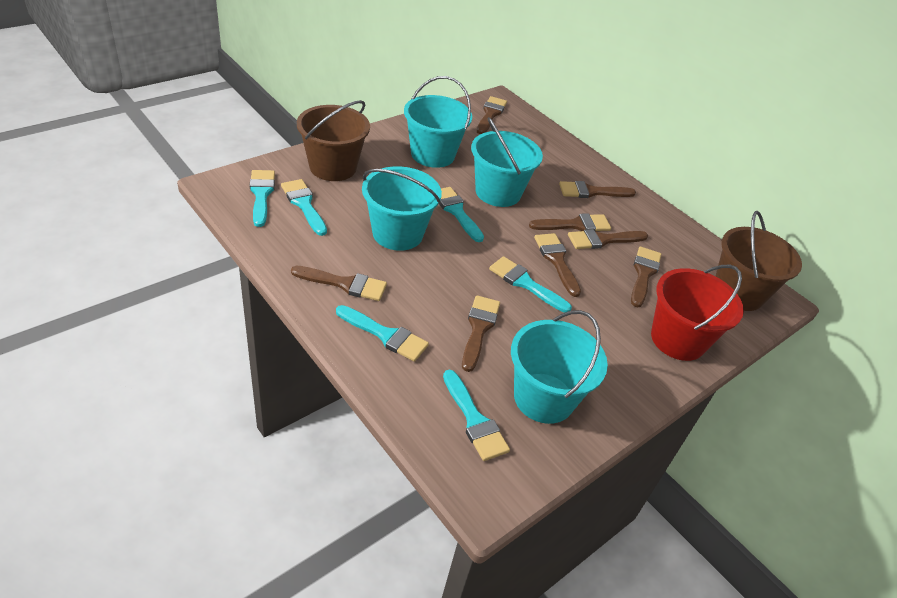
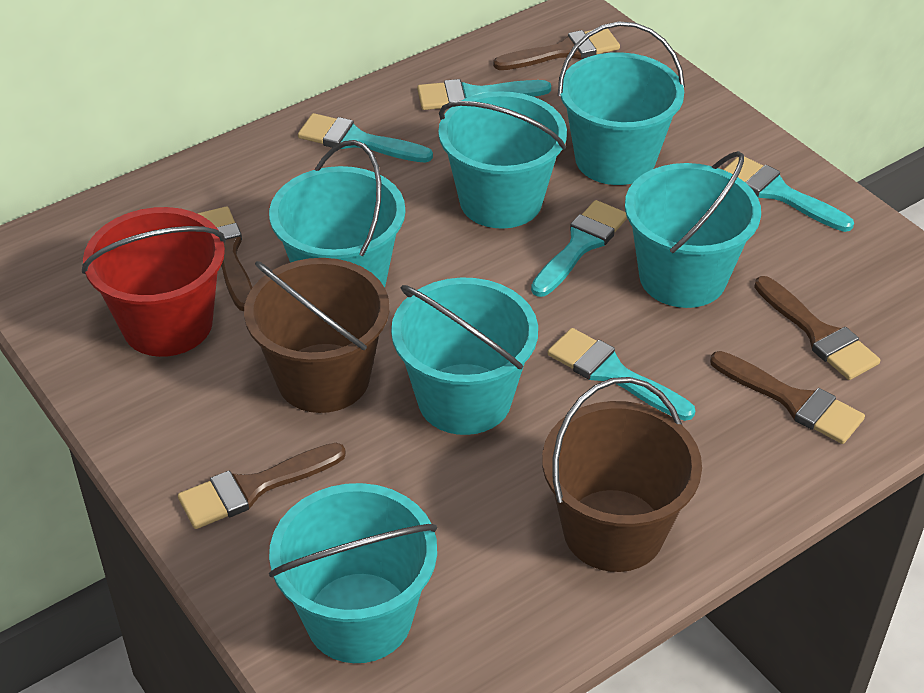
brown brush: 8 -> 5
turquoise brush: 6 -> 5
turquoise bucket: 4 -> 6

